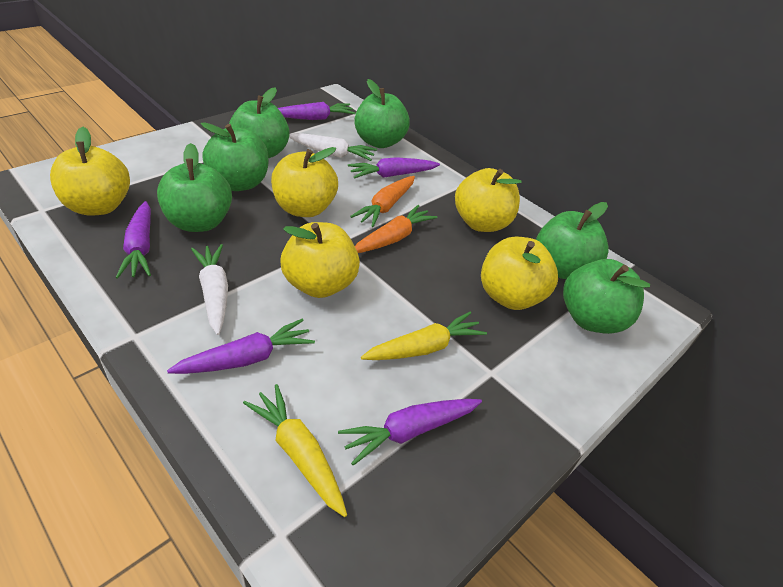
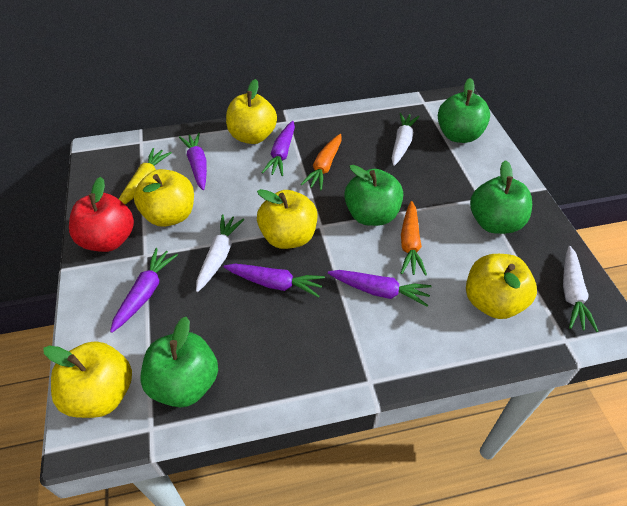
green apple: 6 -> 4
red apple: 0 -> 1
white carrot: 2 -> 3
yellow carrot: 2 -> 1

